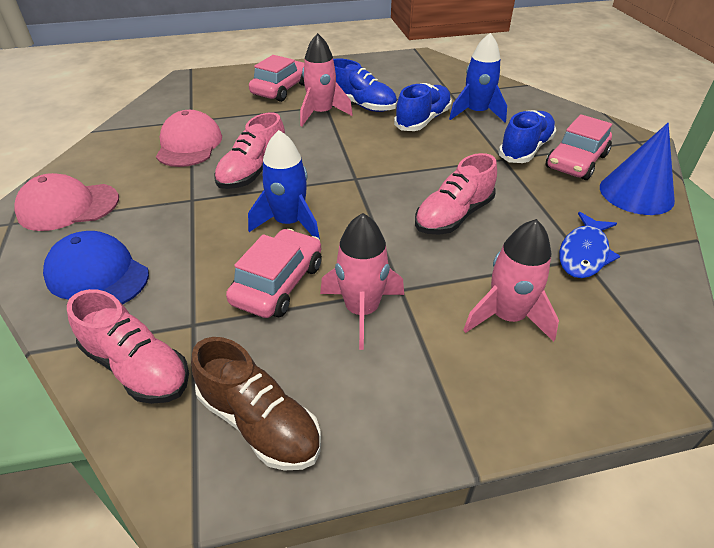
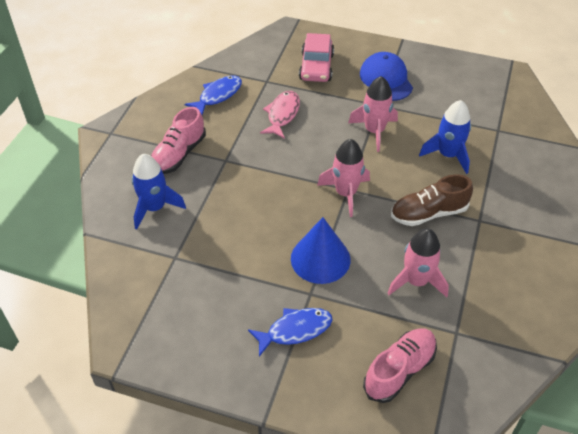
blue fish: 1 -> 2
blue shoe: 3 -> 0
pink cap: 2 -> 0
pink car: 3 -> 1
pink fish: 0 -> 1
pink shoe: 3 -> 2

